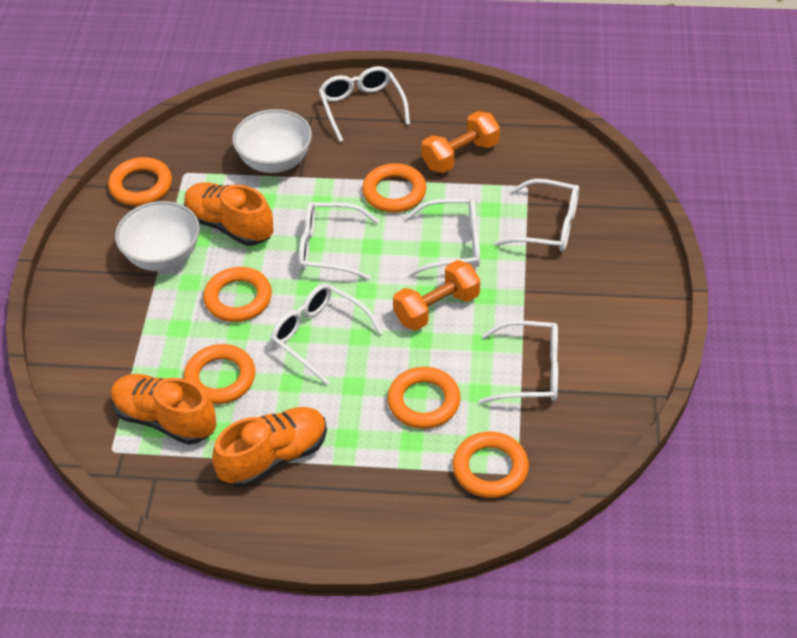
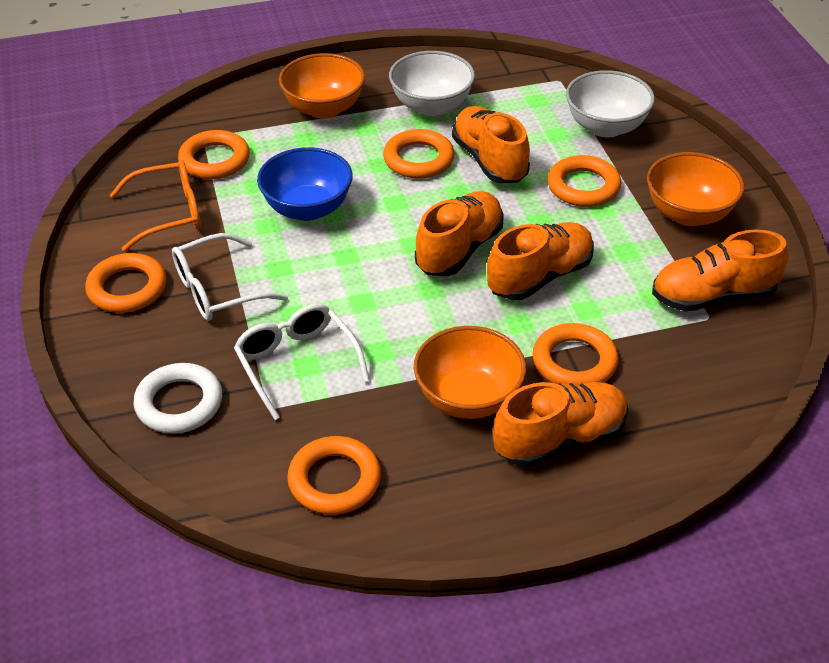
blue bowl: 0 -> 1
orange bowl: 0 -> 3
orange dumbbell: 2 -> 0
orange glasses: 0 -> 1
orange shoe: 3 -> 5
white glasses: 6 -> 2
white ring: 0 -> 1

